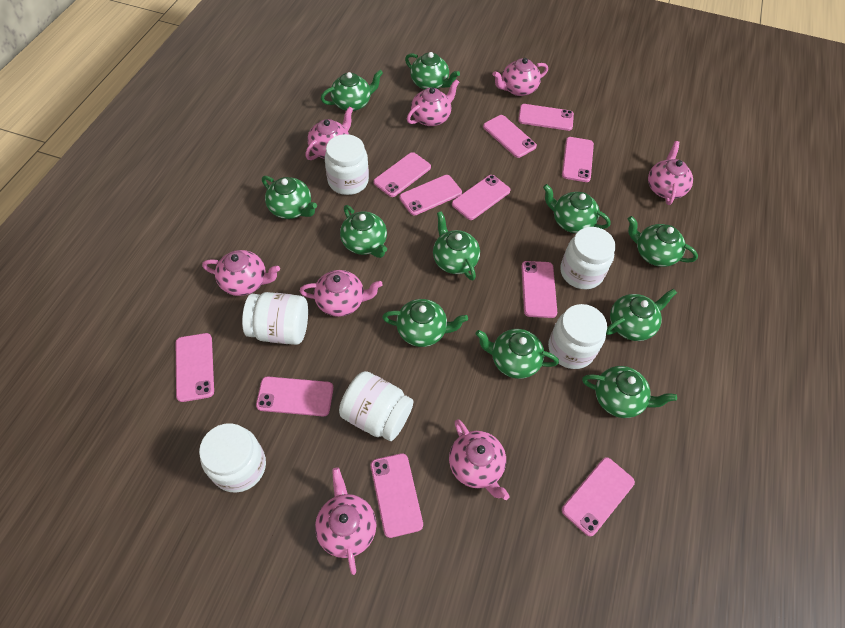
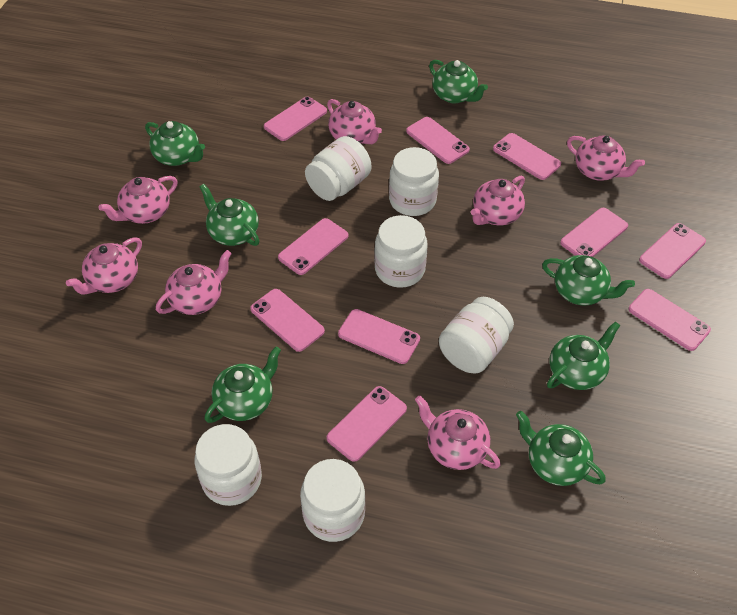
green teapot: 11 -> 7
pink phone: 11 -> 10
pink teapot: 8 -> 7

